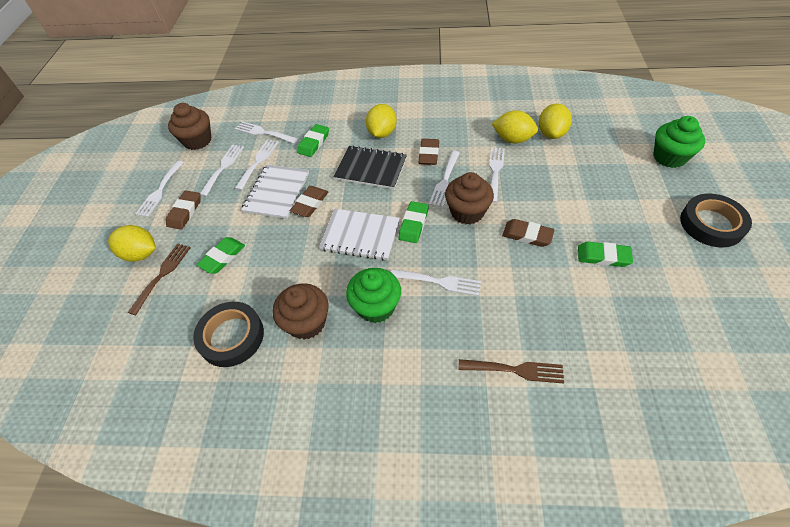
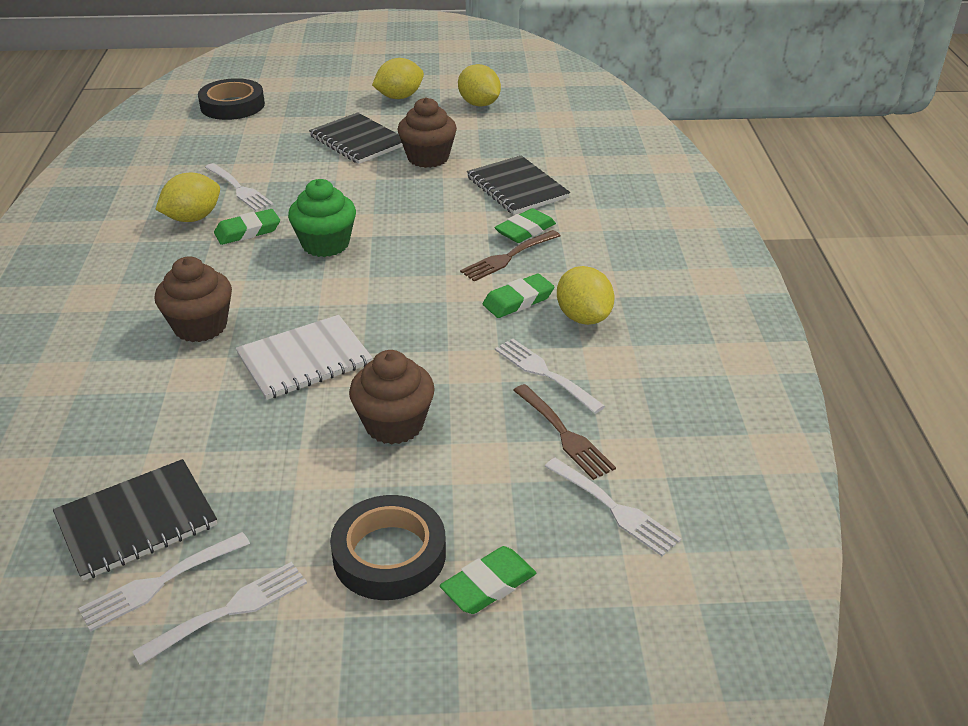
black notebook: 1 -> 3
brown eraser: 4 -> 0
green cupcake: 2 -> 1
white fork: 7 -> 5
white notebook: 2 -> 1

